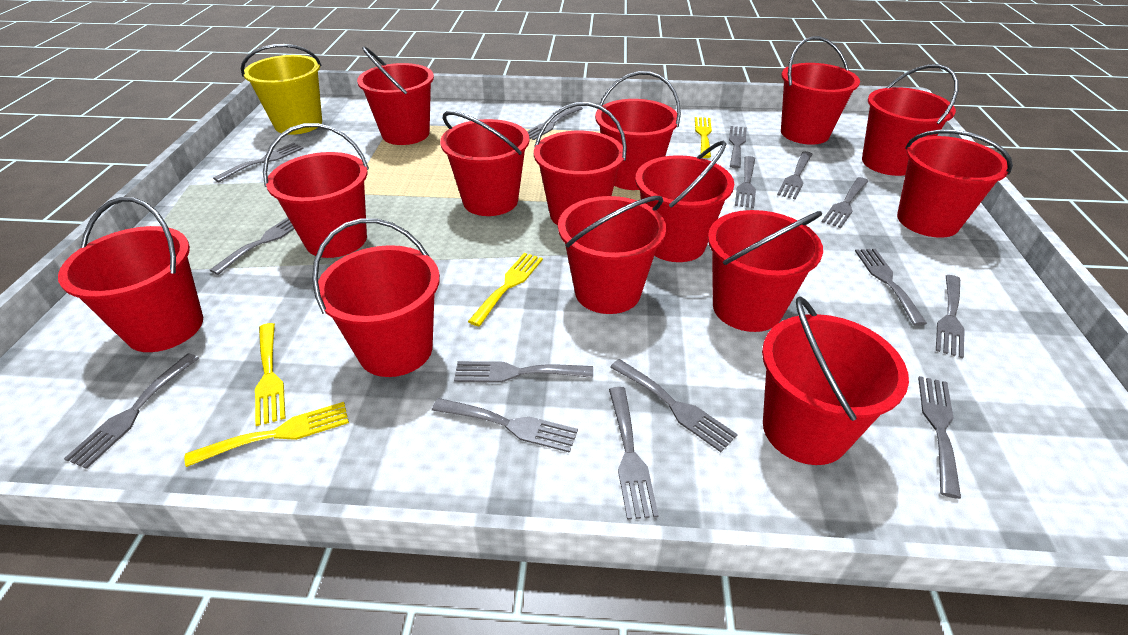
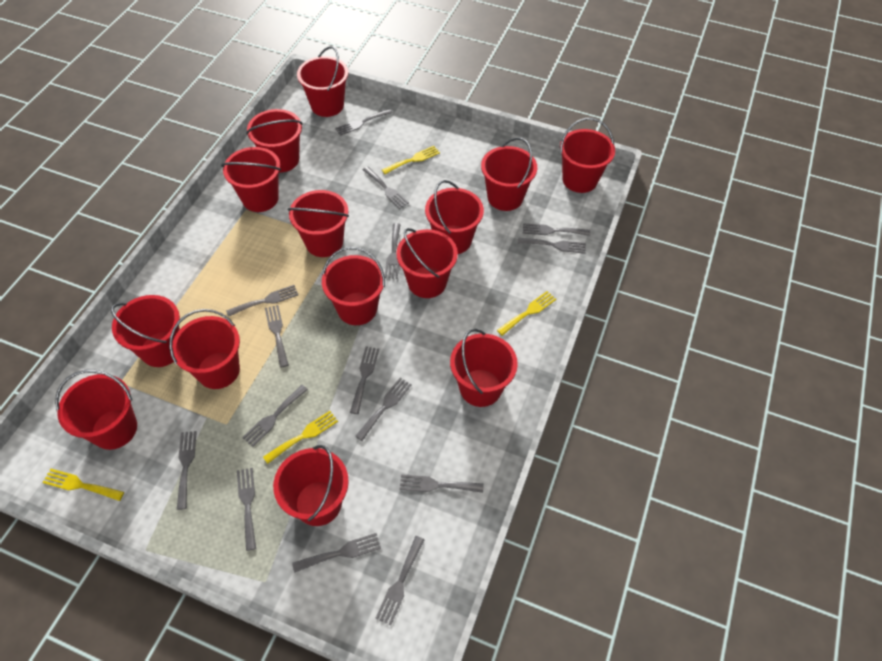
yellow bucket: 1 -> 0

